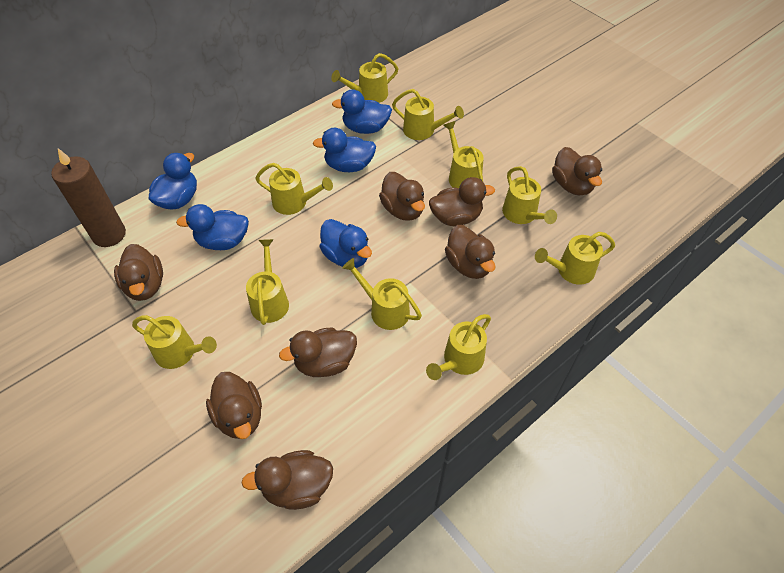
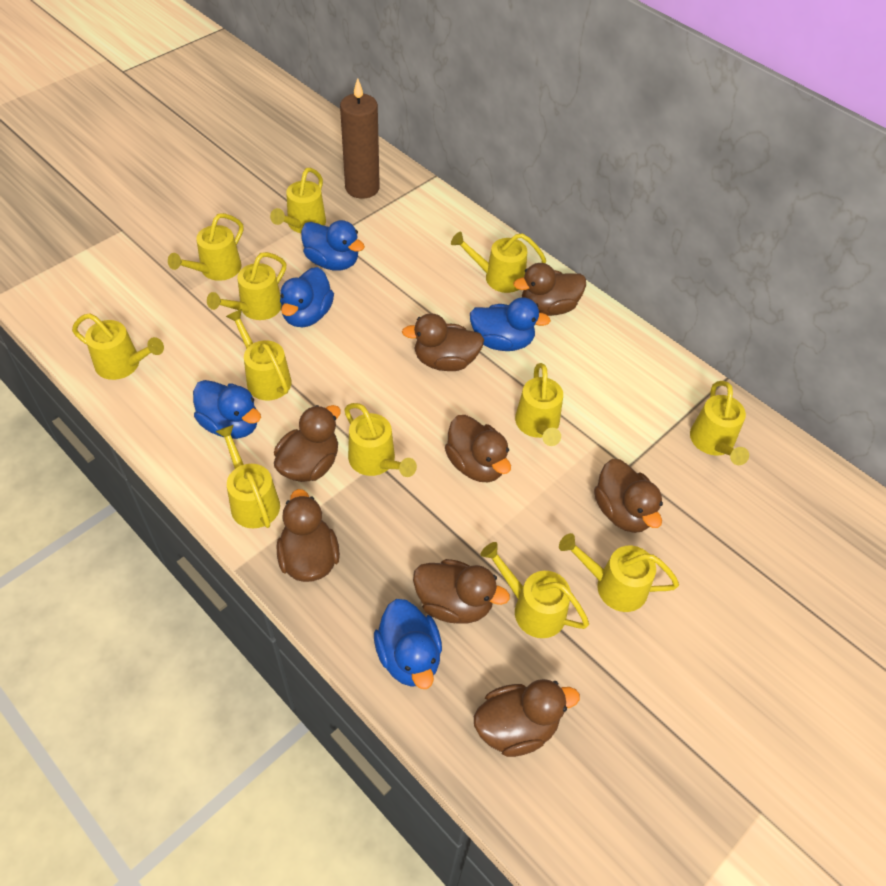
yellow watering can: 10 -> 12

